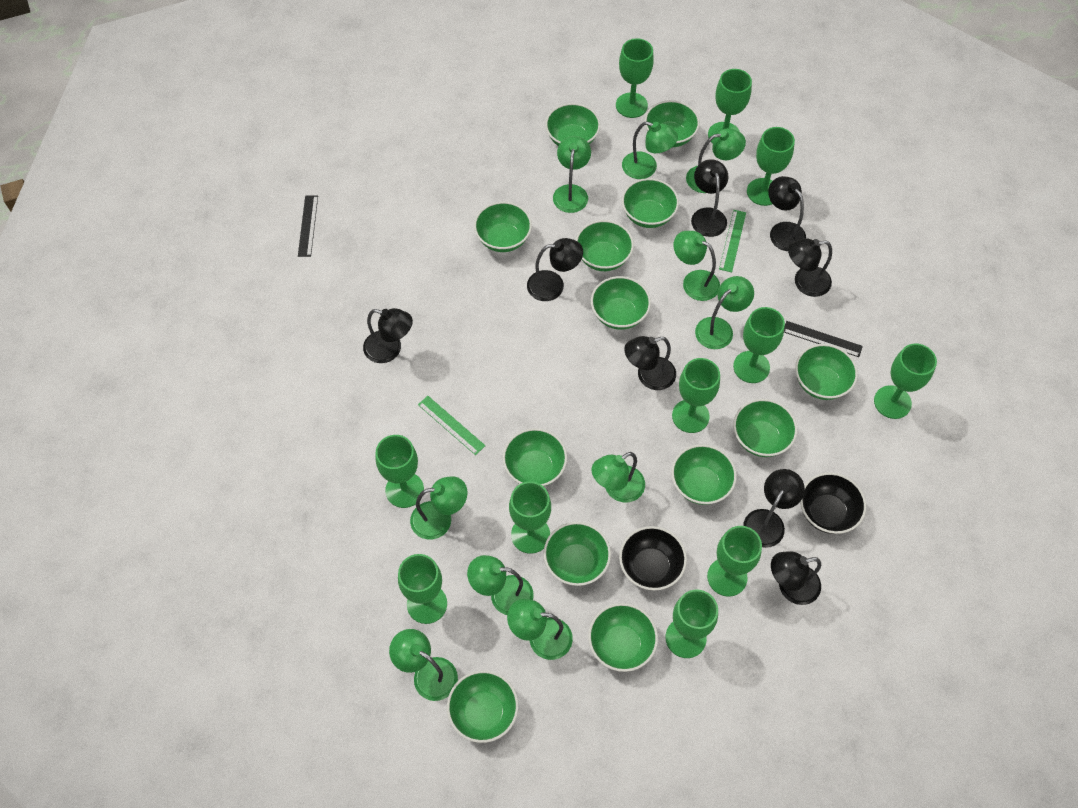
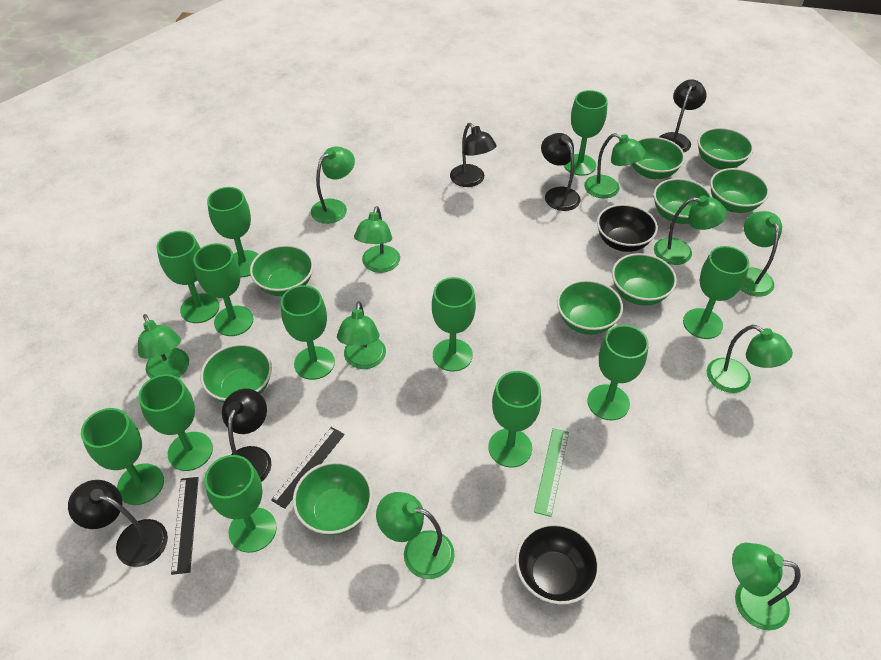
black lamp: 8 -> 5
green bowl: 13 -> 9
green goblet: 11 -> 12
green ruler: 2 -> 1

